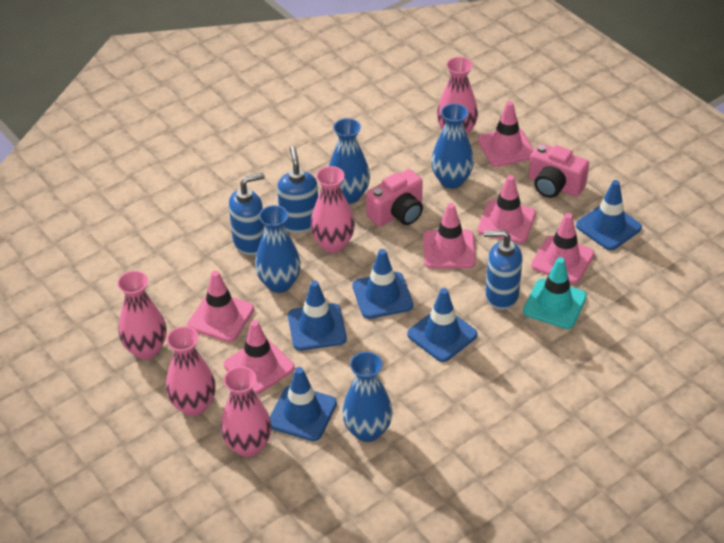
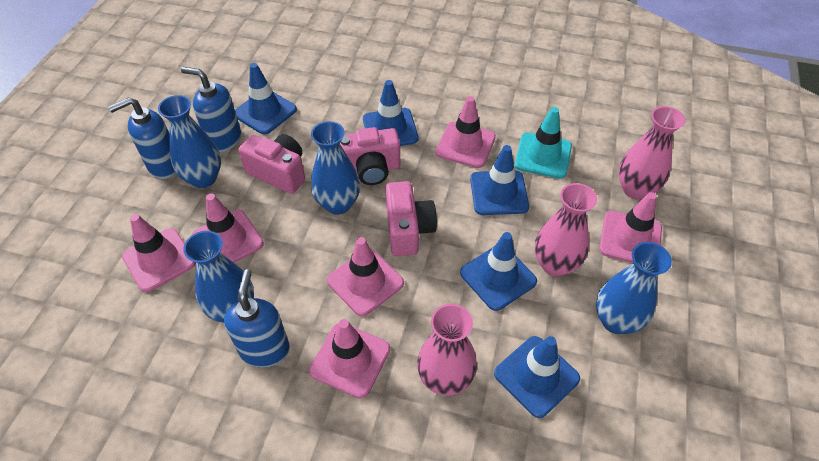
pink camera: 2 -> 3
pink vase: 5 -> 3

